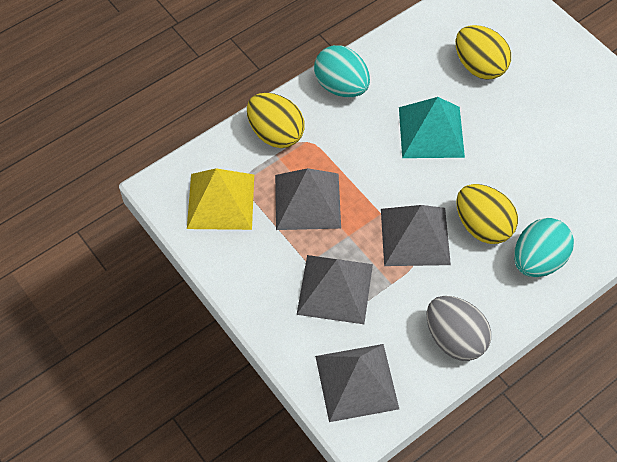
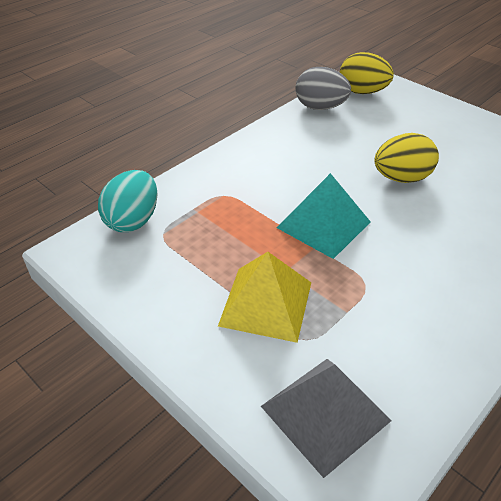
grey pyramid: 4 -> 1
turquoise egg: 2 -> 1
yellow egg: 3 -> 2

